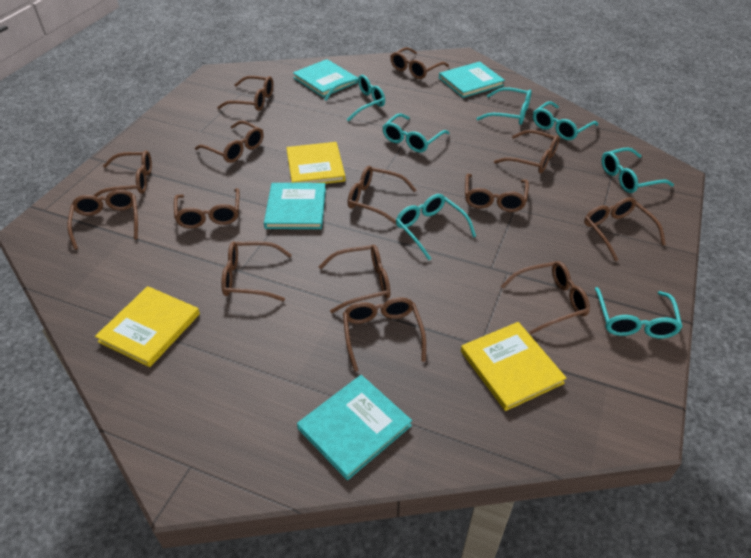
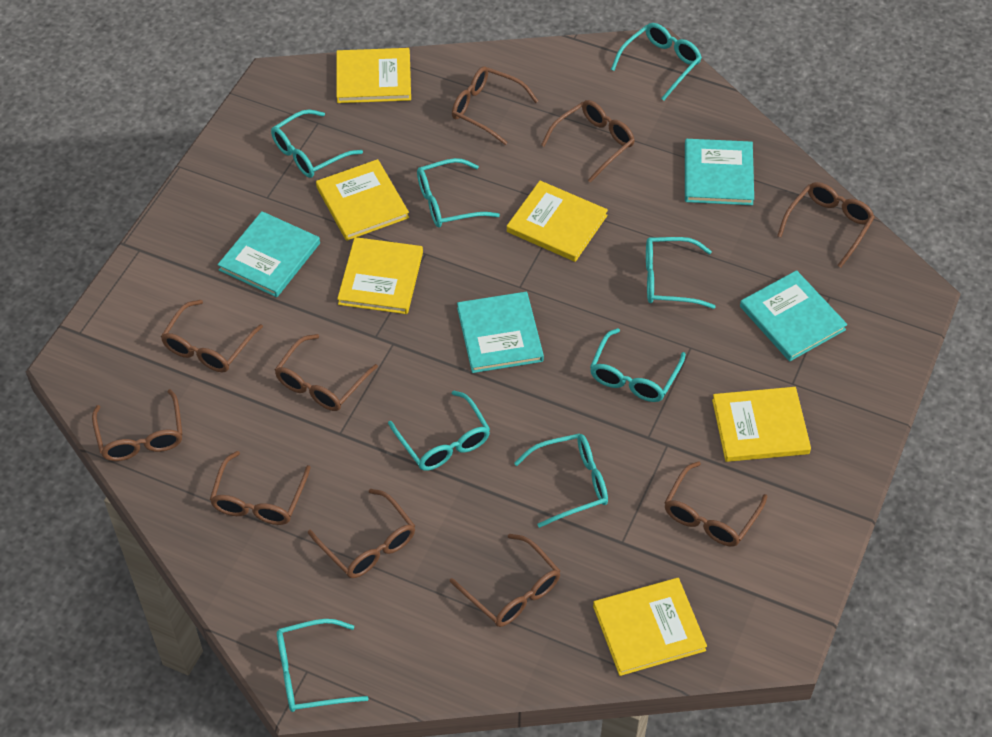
brown glasses: 14 -> 10
turquoise glasses: 7 -> 8
yellow book: 3 -> 6

